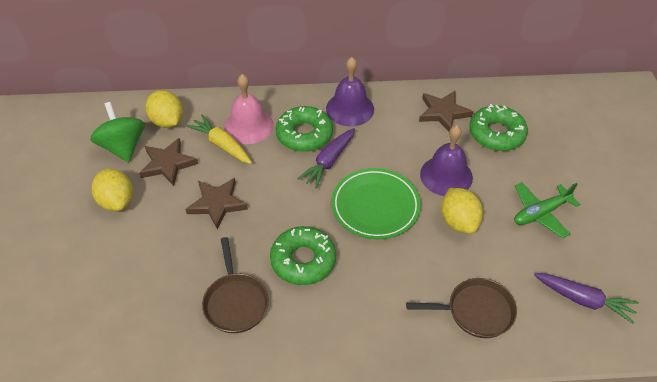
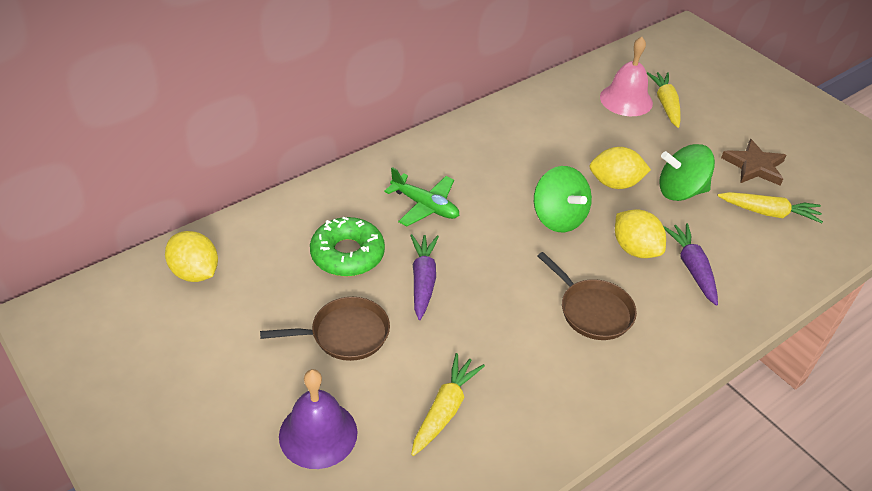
brown star: 3 -> 1
green donut: 3 -> 1
green plate: 1 -> 0
green spinning top: 1 -> 2
purple bell: 2 -> 1
yellow carrot: 1 -> 3

